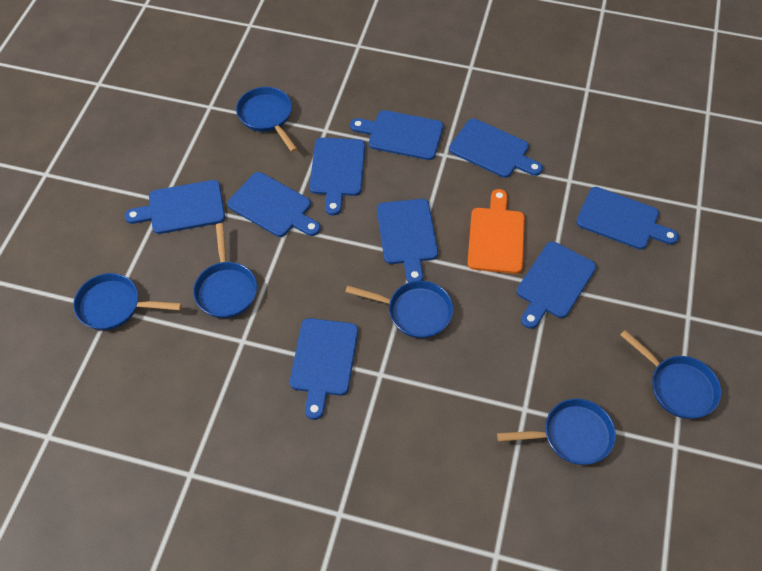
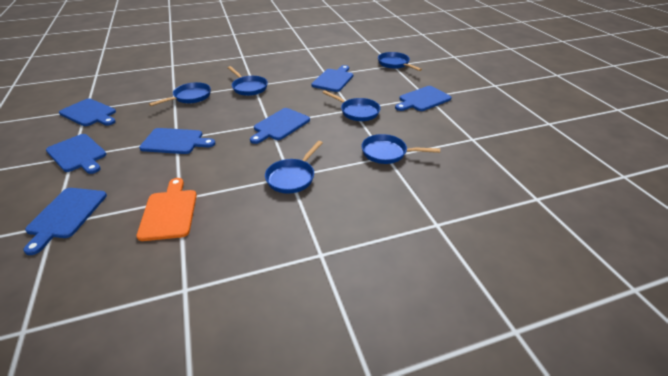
blue cutting board: 9 -> 7

